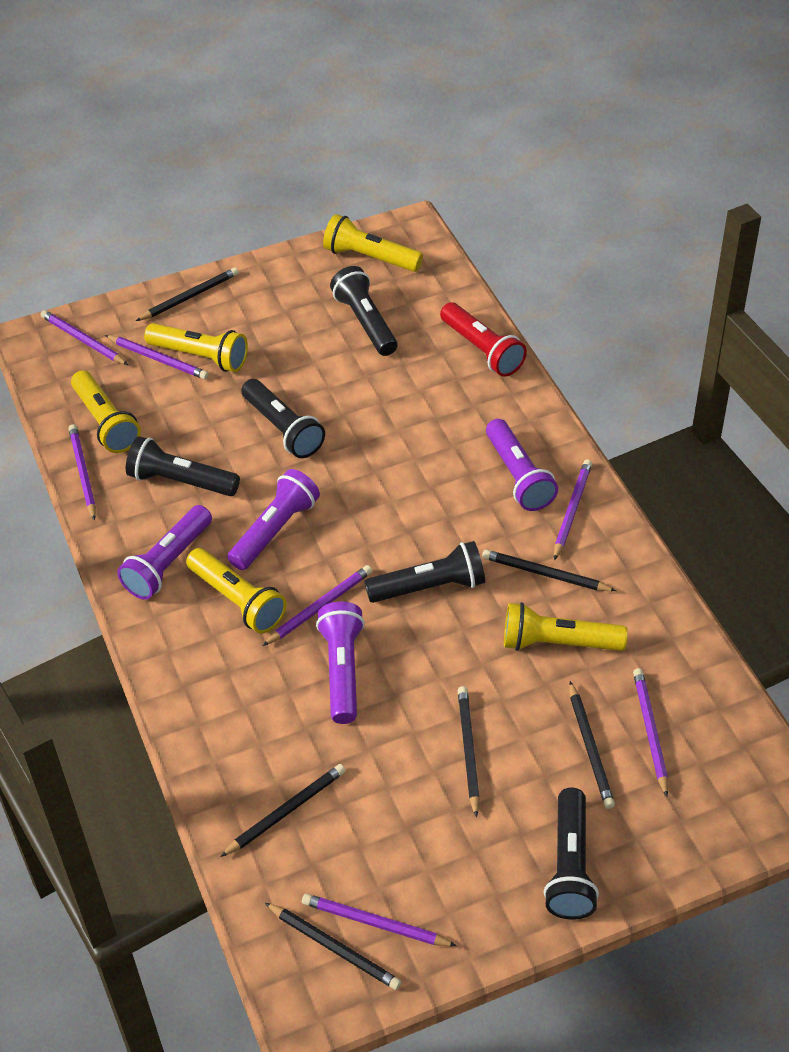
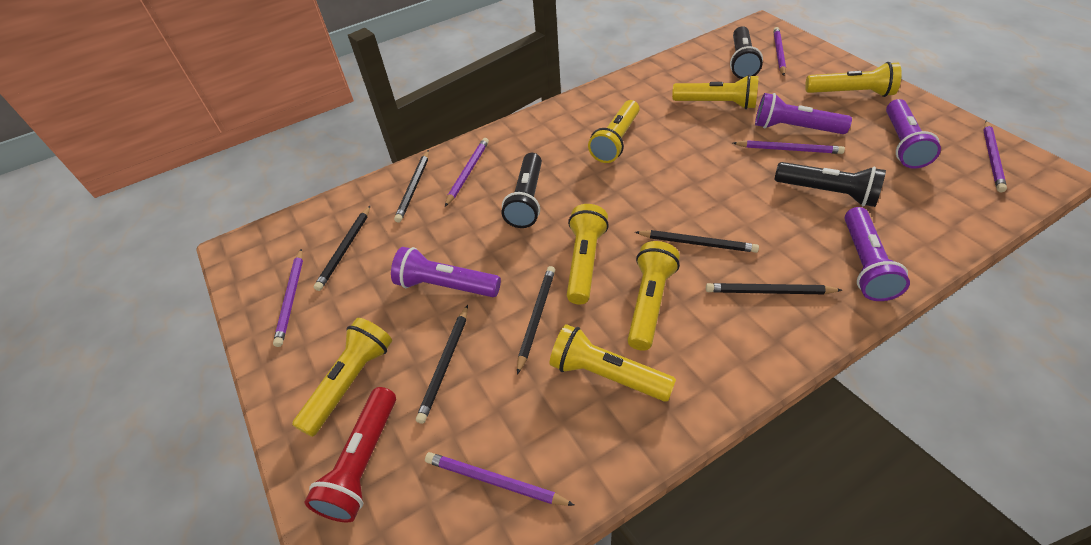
black flashlight: 5 -> 3
purple pencil: 7 -> 6
yellow flashlight: 5 -> 7

